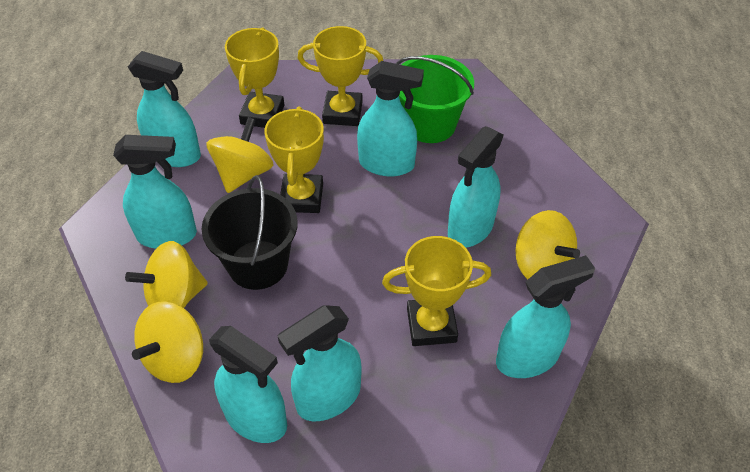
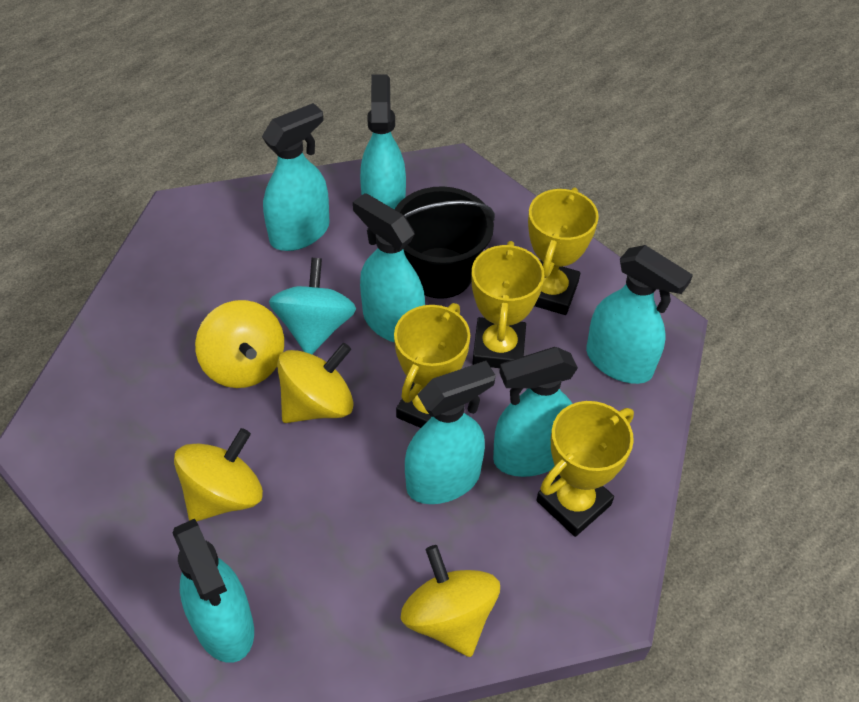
green bucket: 1 -> 0
turquoise spinning top: 0 -> 1

